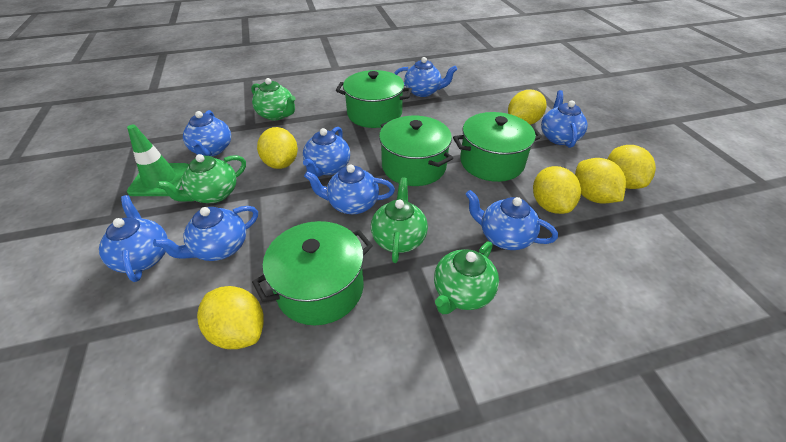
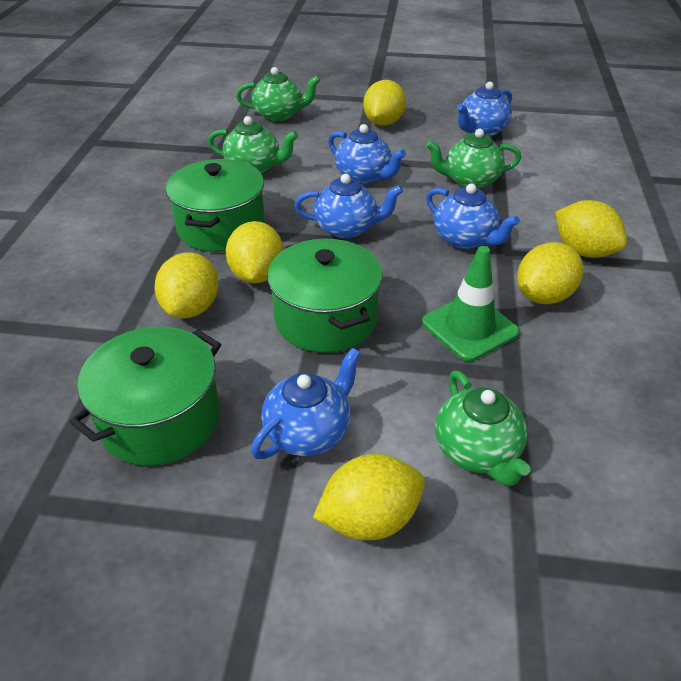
blue teapot: 8 -> 5
green pot: 4 -> 3

